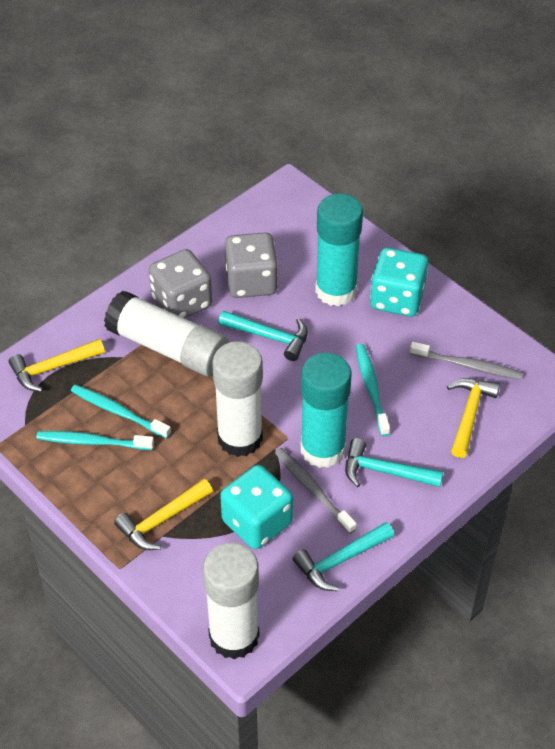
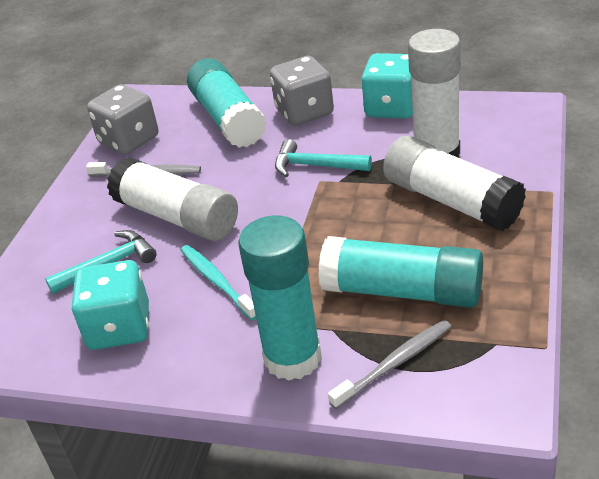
turquoise glue stick: 2 -> 3
turquoise hammer: 3 -> 2
turquoise toothbrush: 3 -> 1
yellow hammer: 3 -> 0

